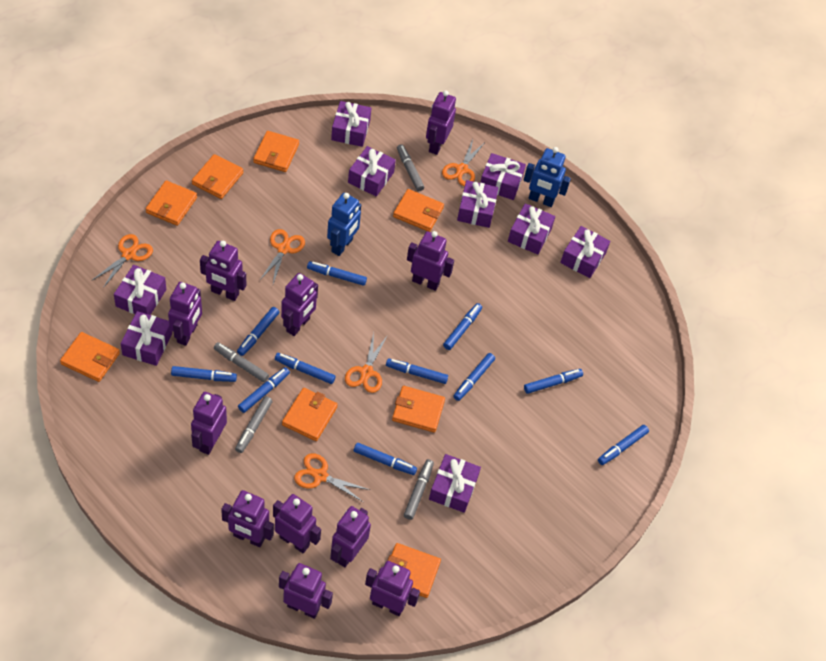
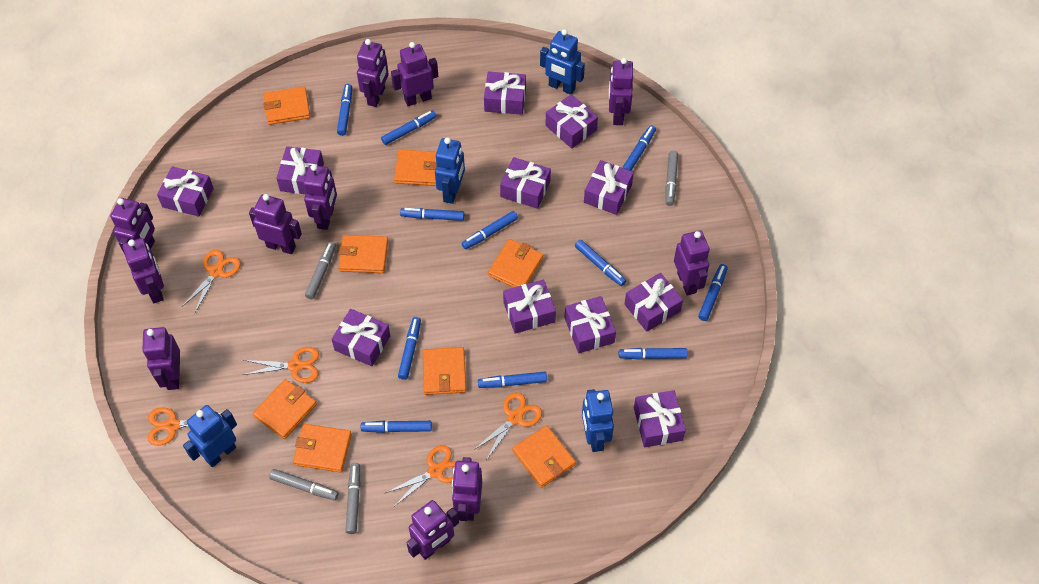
blue robot: 2 -> 4
purple gift: 9 -> 11

